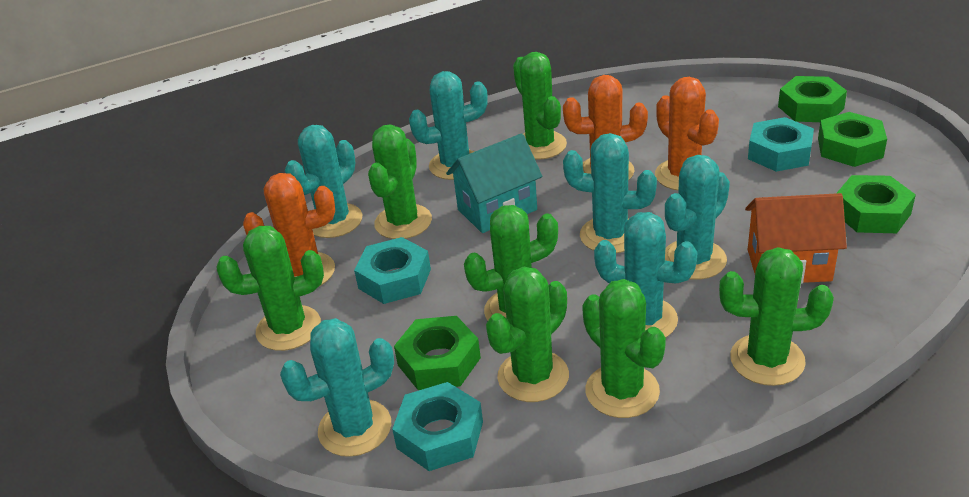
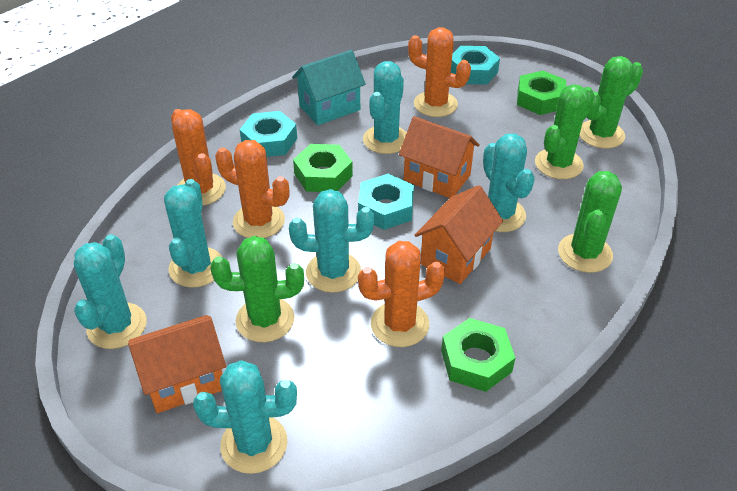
green cactus: 7 -> 4
green nut: 4 -> 3
orange cactus: 3 -> 4
orange house: 1 -> 3

